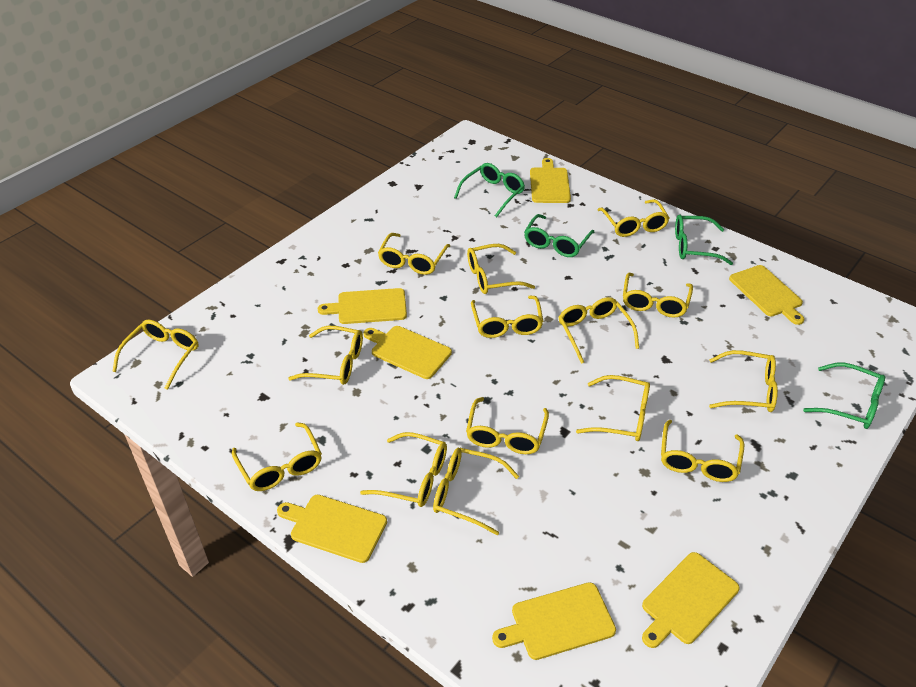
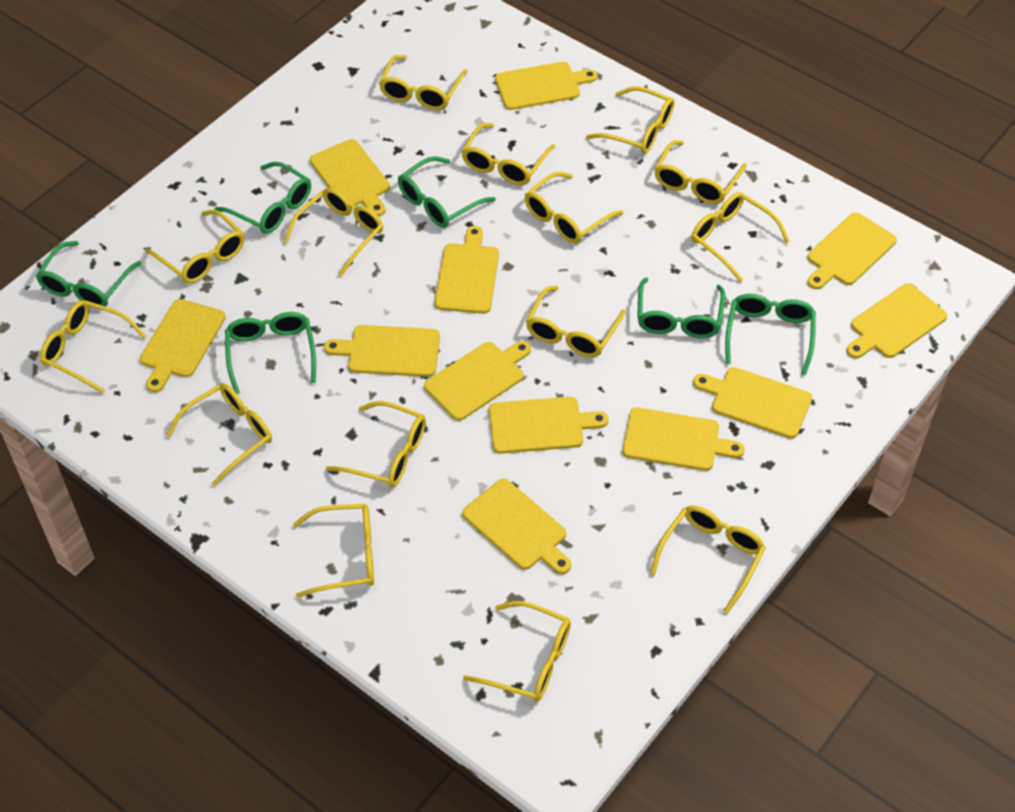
green glasses: 4 -> 6
yellow cutting board: 7 -> 12

